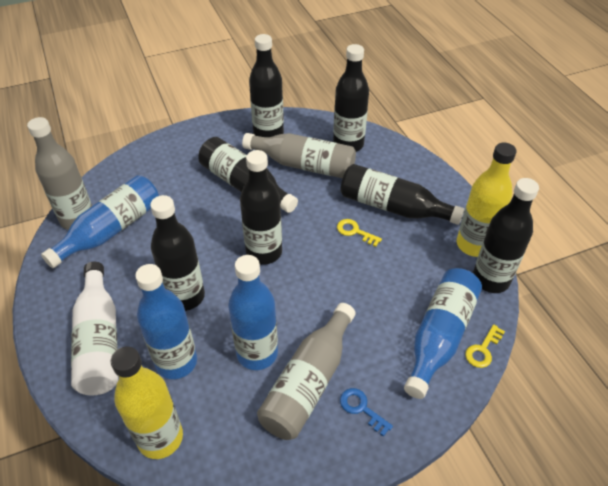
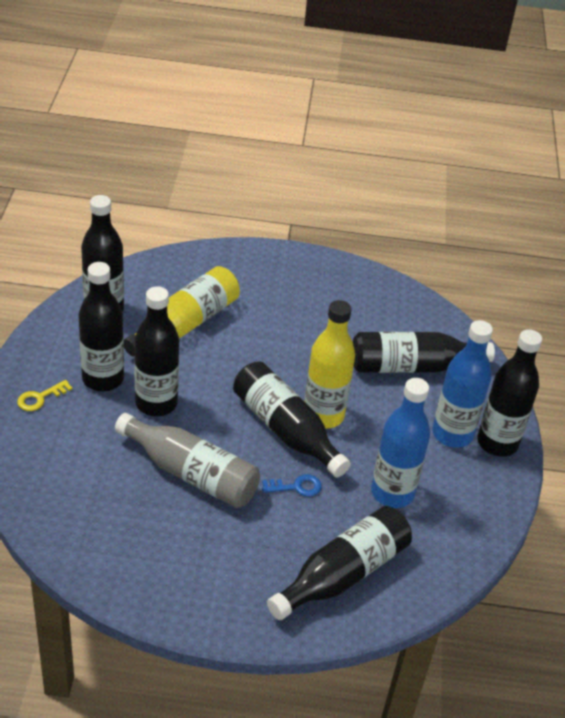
blue bottle: 4 -> 2
grey bottle: 3 -> 1
white bottle: 1 -> 0
yellow key: 2 -> 1

